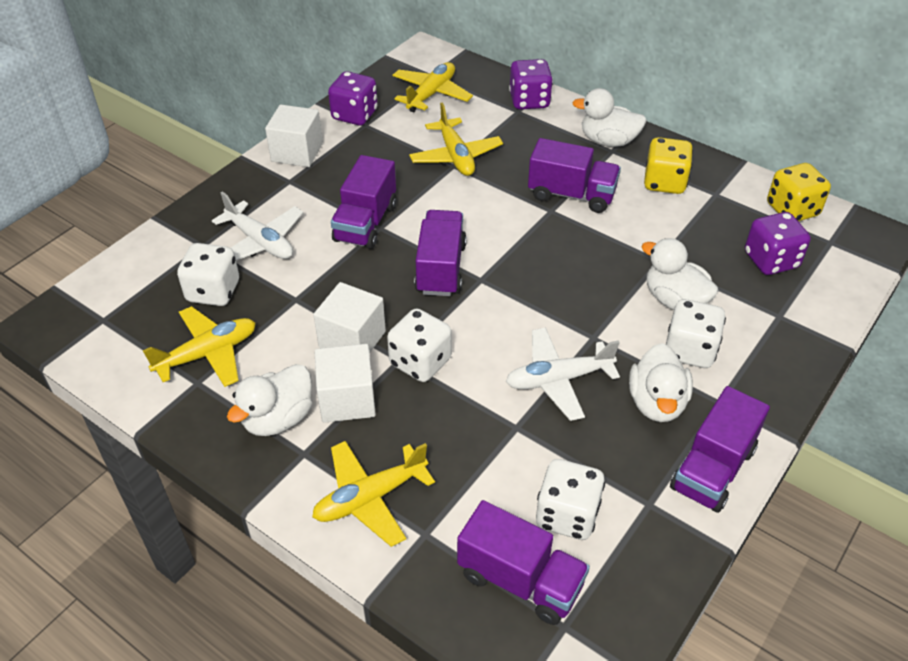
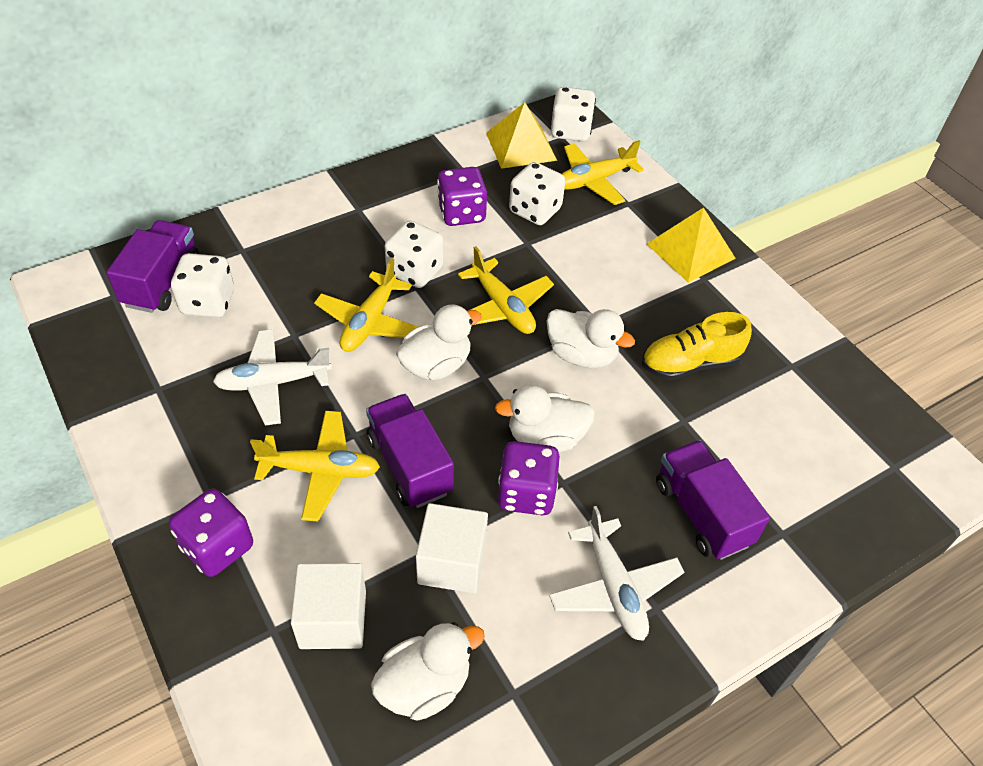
purple truck: 5 -> 3
white cube: 3 -> 2
yellow dice: 2 -> 0
yellow pyramid: 0 -> 2
yellow shoe: 0 -> 1

